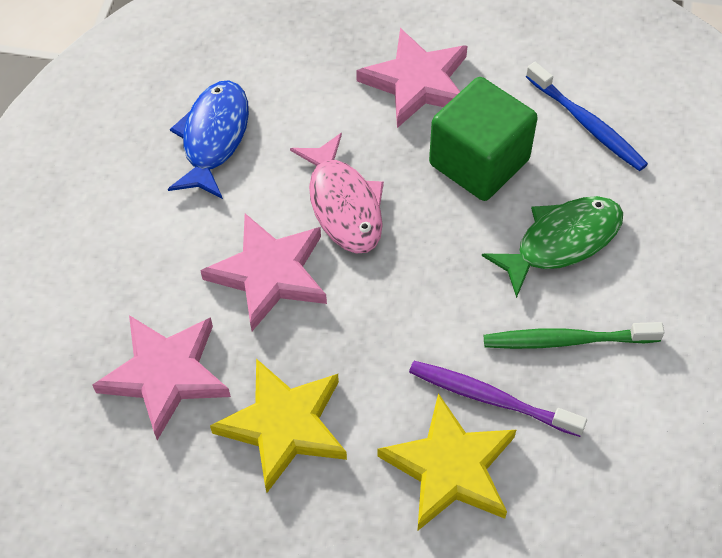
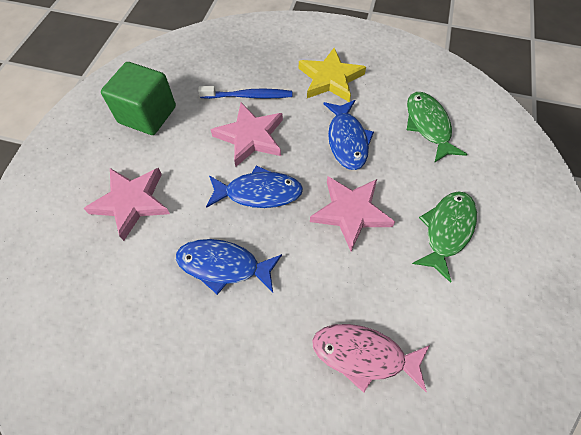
blue fish: 1 -> 3
green fish: 1 -> 2
green toothbrush: 1 -> 0
purple toothbrush: 1 -> 0
yellow star: 2 -> 1

